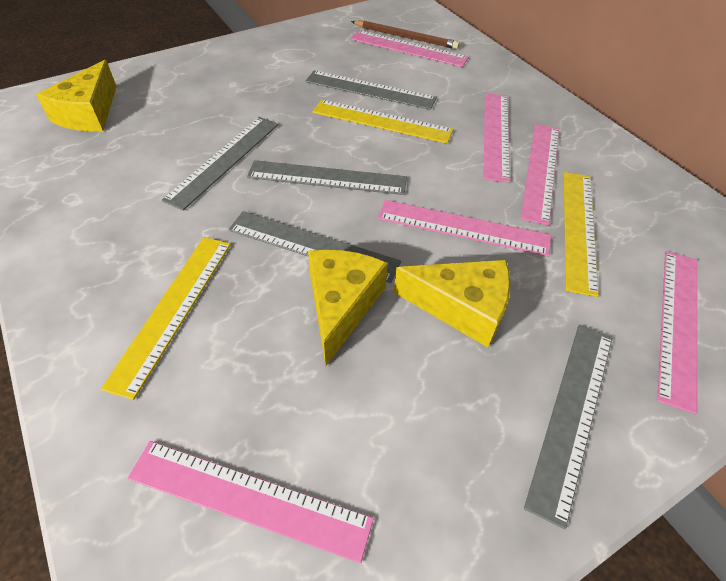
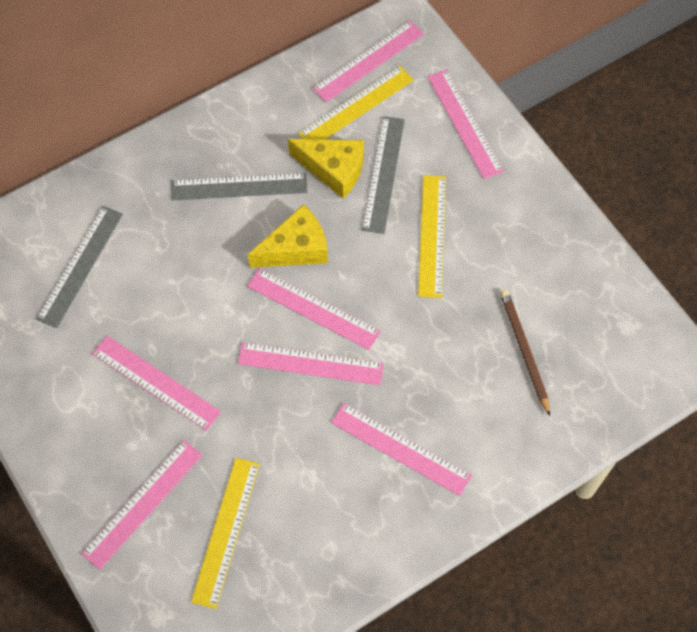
grey ruler: 5 -> 3
pink ruler: 6 -> 7
yellow cheese: 3 -> 2

